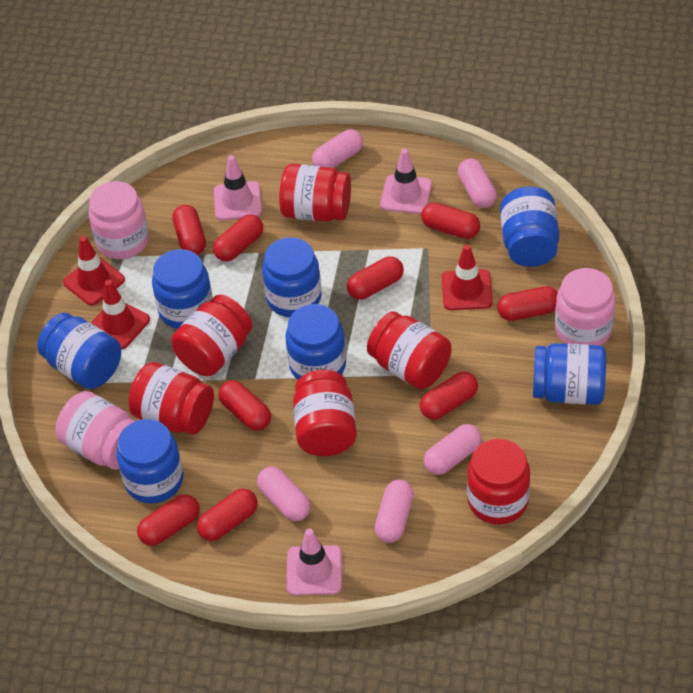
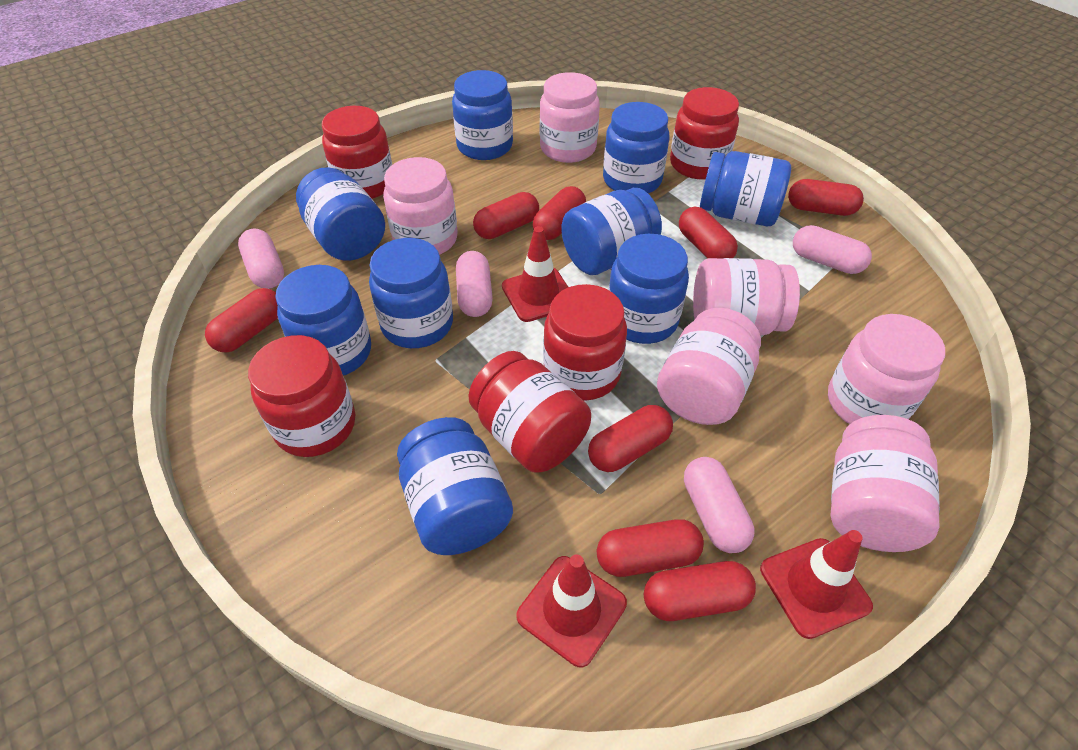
blue jar: 7 -> 9
pink capsule: 5 -> 4
pink jar: 3 -> 6
pink traffic cone: 3 -> 0
red capsule: 9 -> 8
red jar: 6 -> 5

